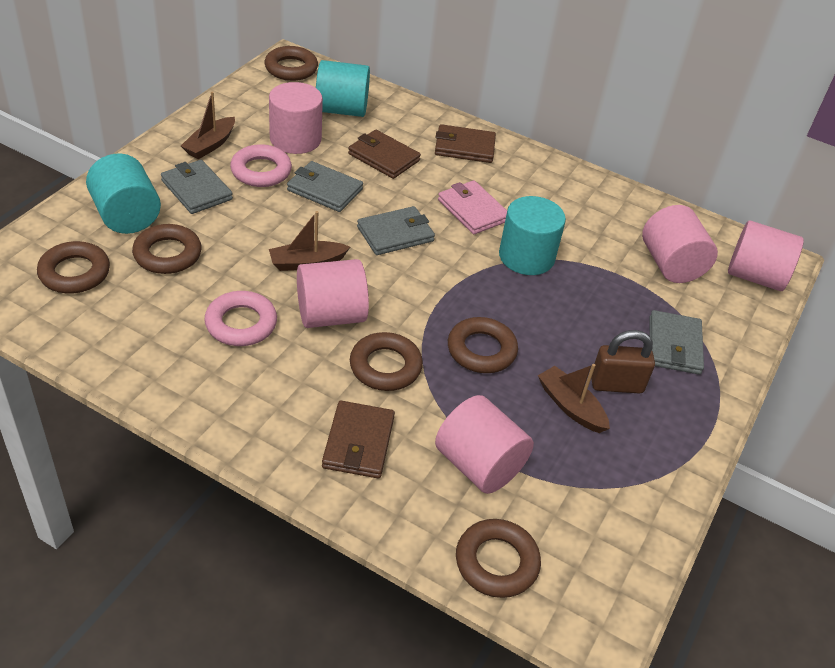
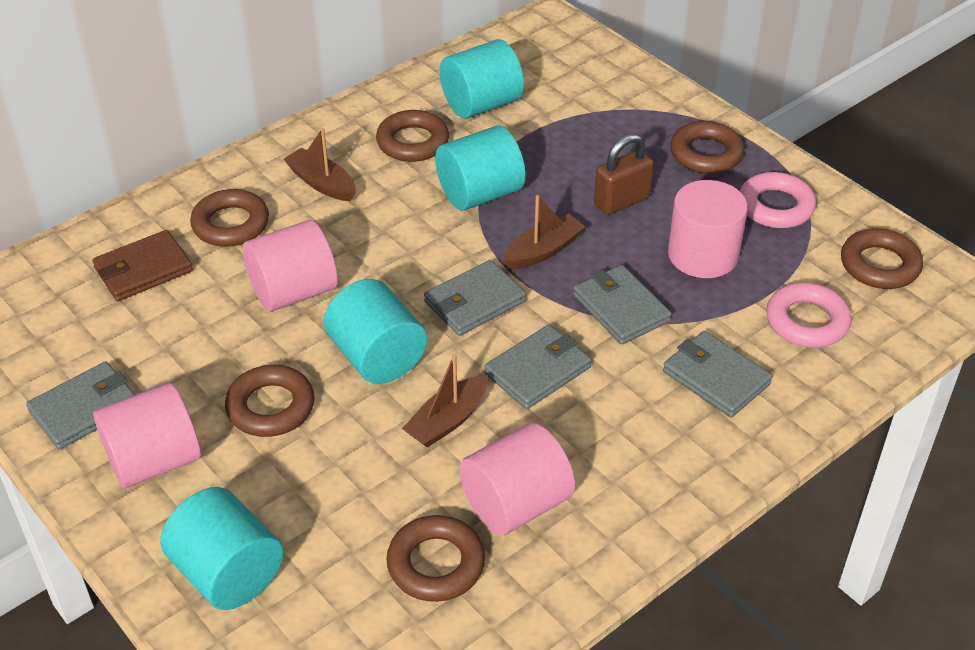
brown wallet: 3 -> 1
grey wallet: 4 -> 5
pink cylinder: 5 -> 4
pink wallet: 1 -> 0
turquoise cylinder: 3 -> 4

